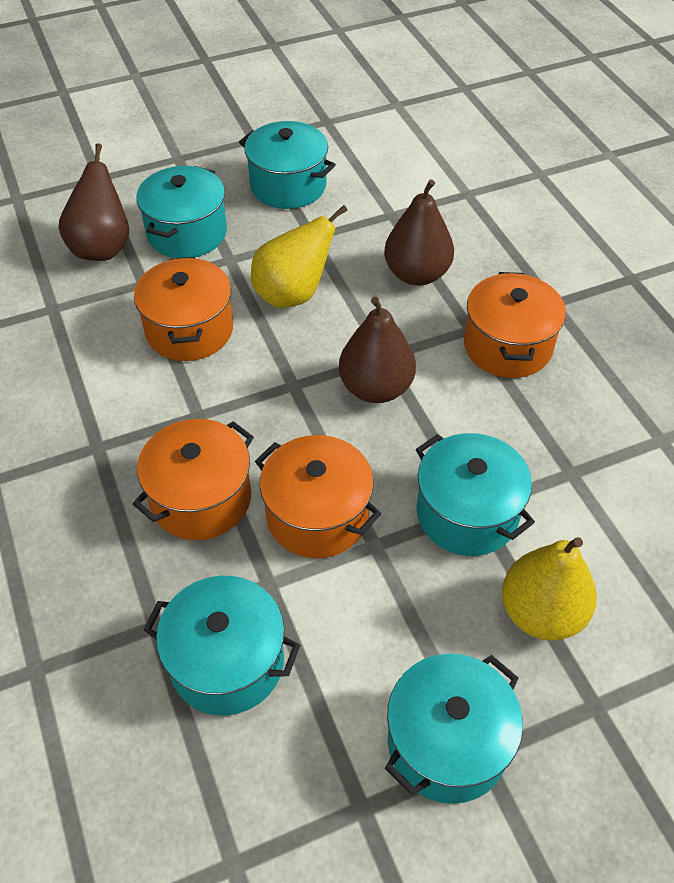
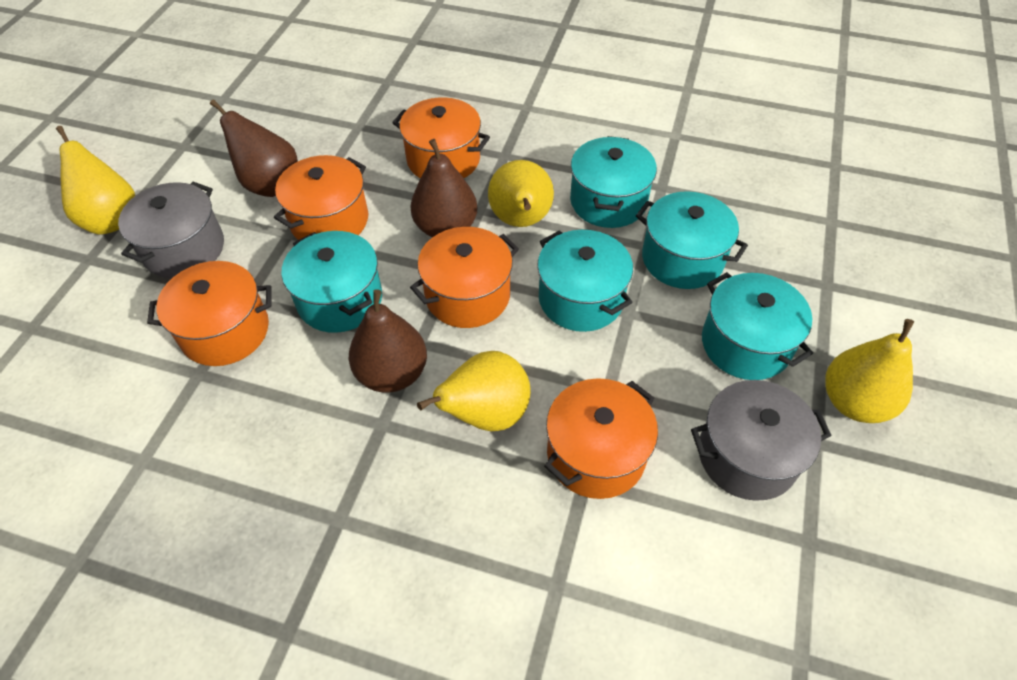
grey pot: 0 -> 2
orange pot: 4 -> 5
yellow pear: 2 -> 4

